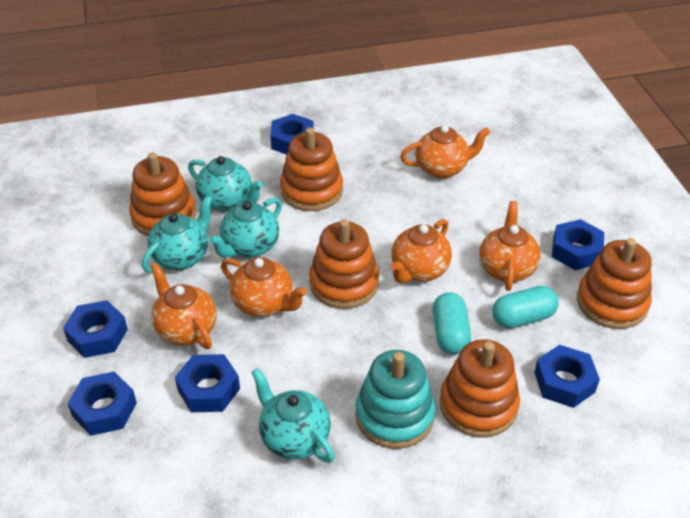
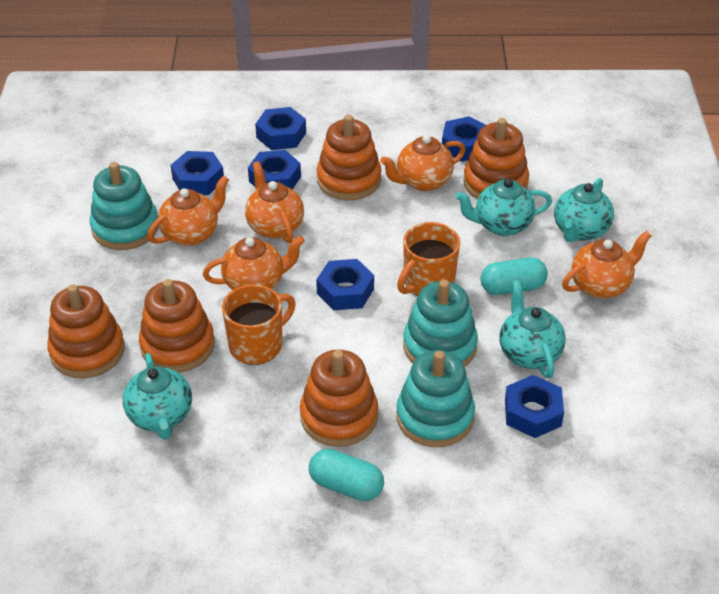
orange mug: 0 -> 2
turquoise stacking toy: 1 -> 3

